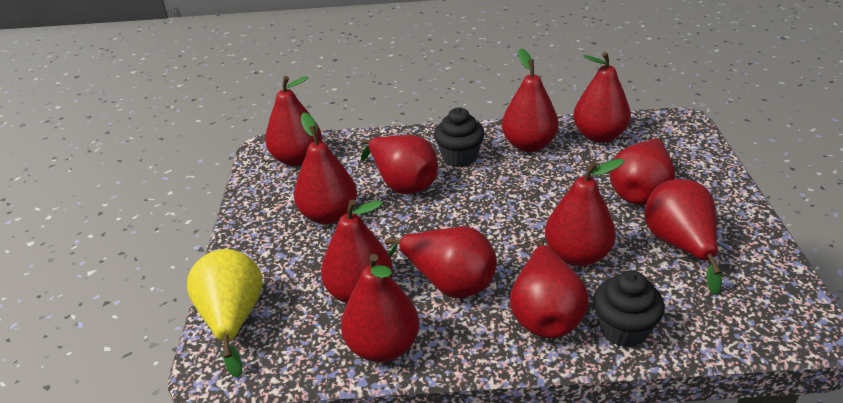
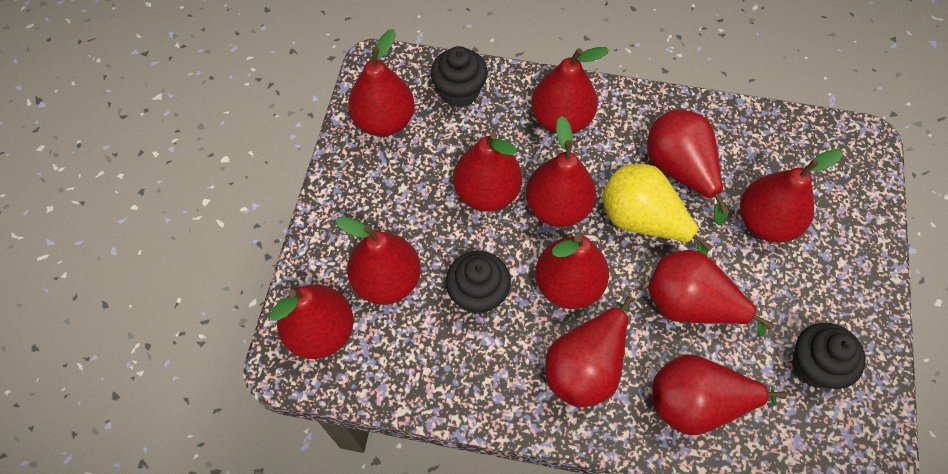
black cupcake: 2 -> 3

